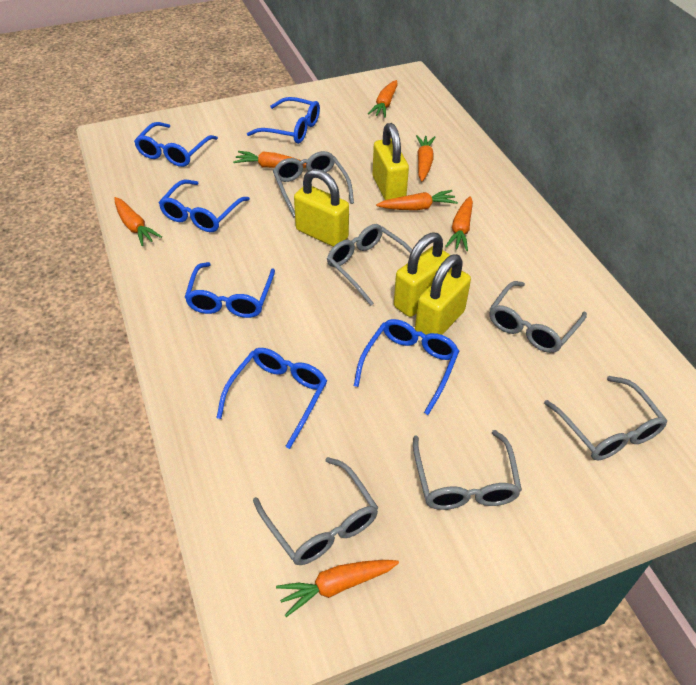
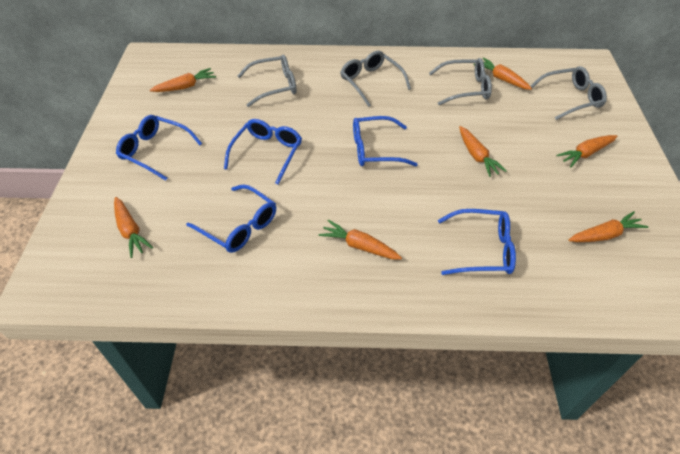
blue glasses: 6 -> 5
grey glasses: 6 -> 4
yellow padlock: 4 -> 0

